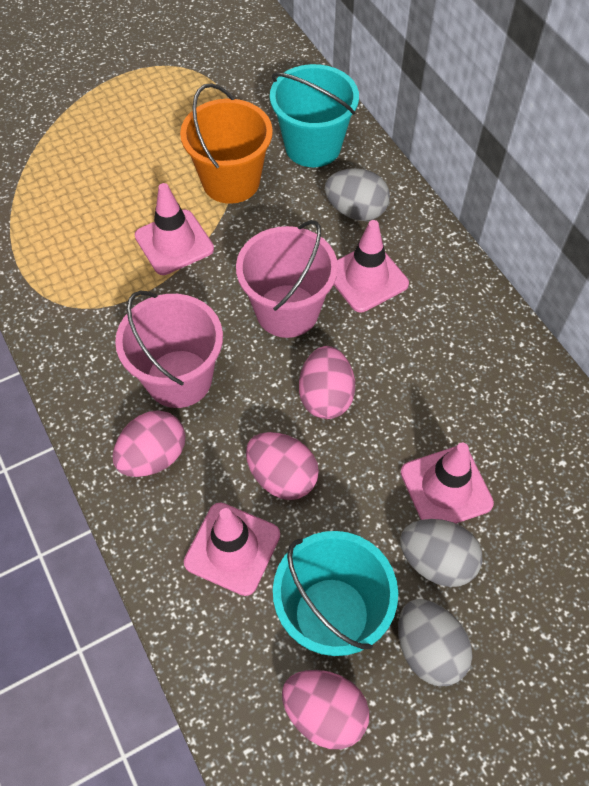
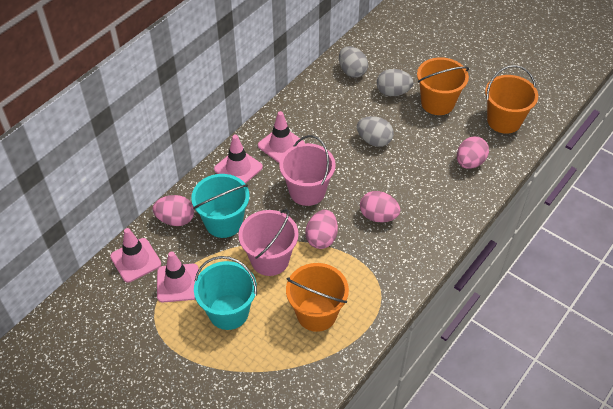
orange bucket: 1 -> 3

